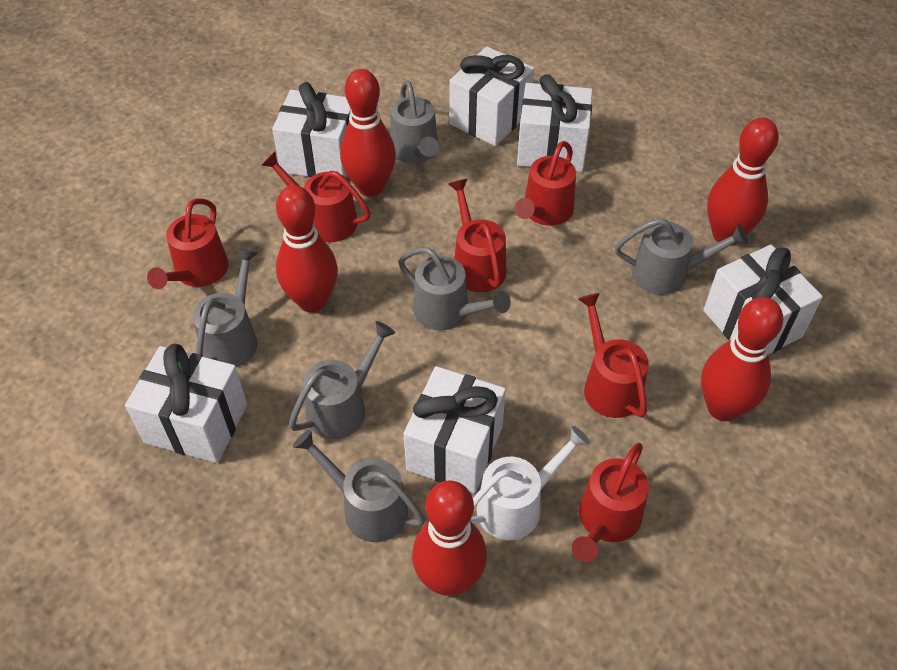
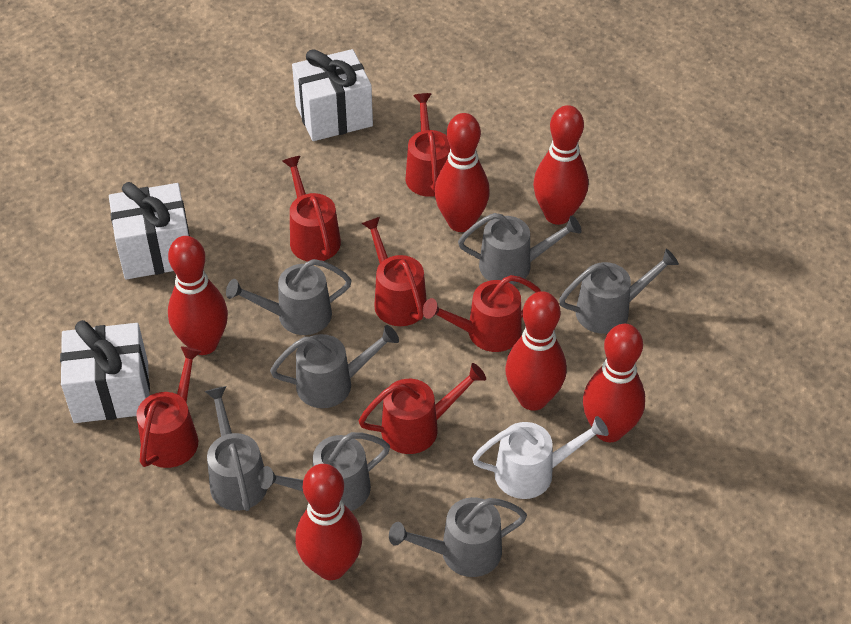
grey watering can: 6 -> 7
red bowling pin: 5 -> 6
white gift: 6 -> 3

